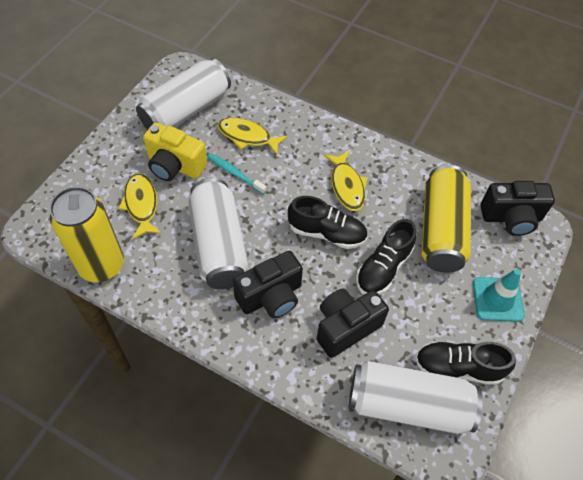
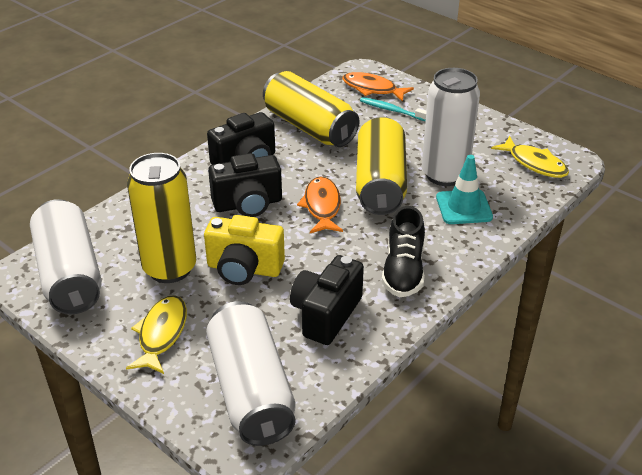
black shoe: 3 -> 1
orange fish: 0 -> 2
yellow can: 2 -> 3
yellow fish: 3 -> 2

